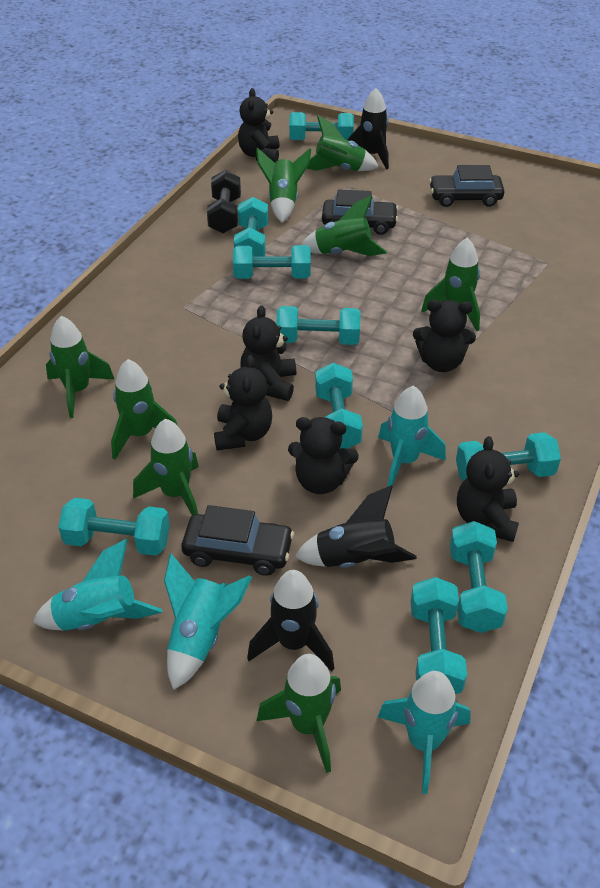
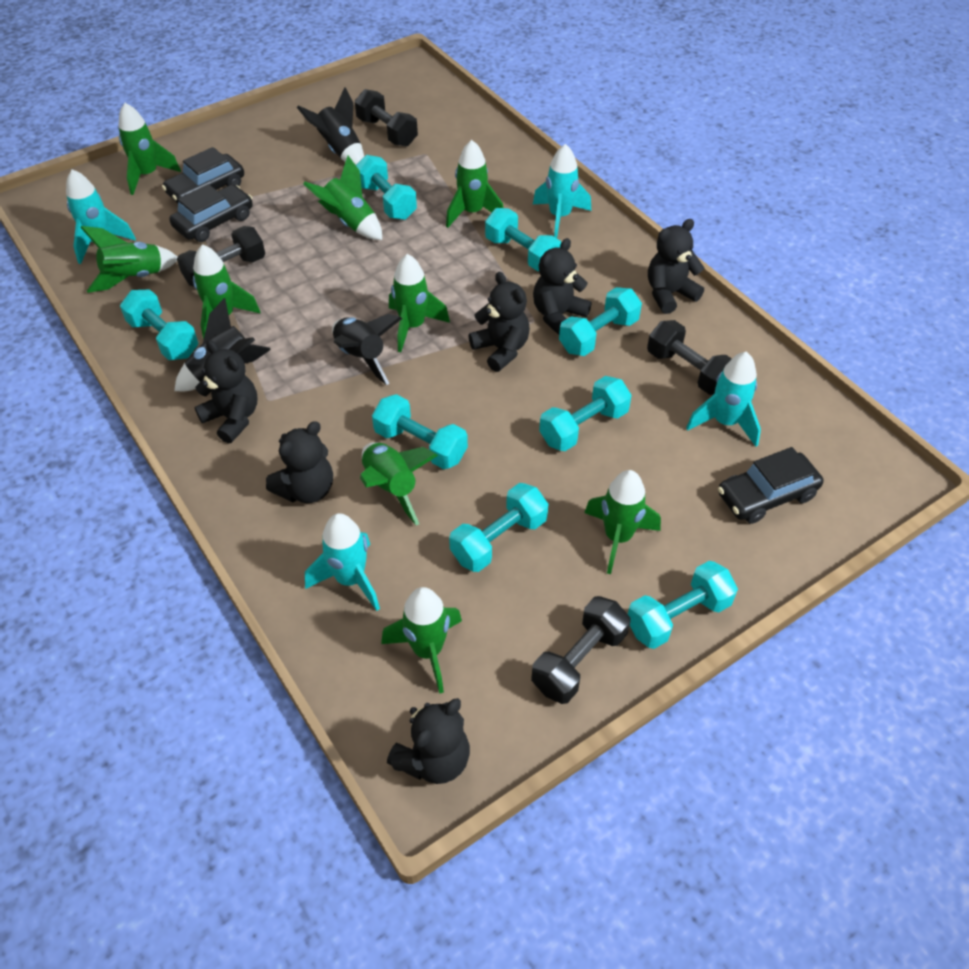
black dumbbell: 1 -> 4
green rocket: 8 -> 9
turquoise dumbbell: 9 -> 8

